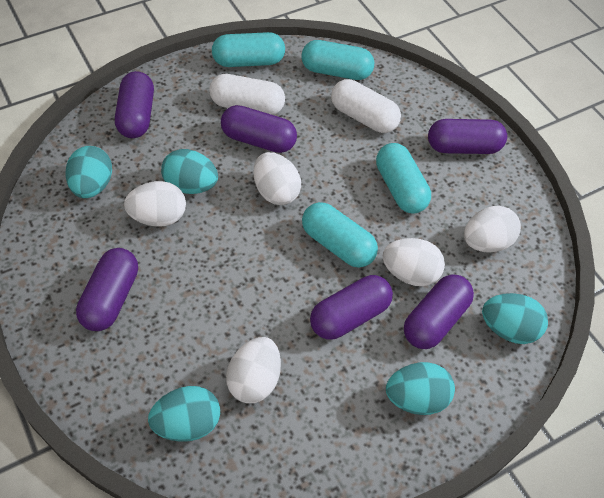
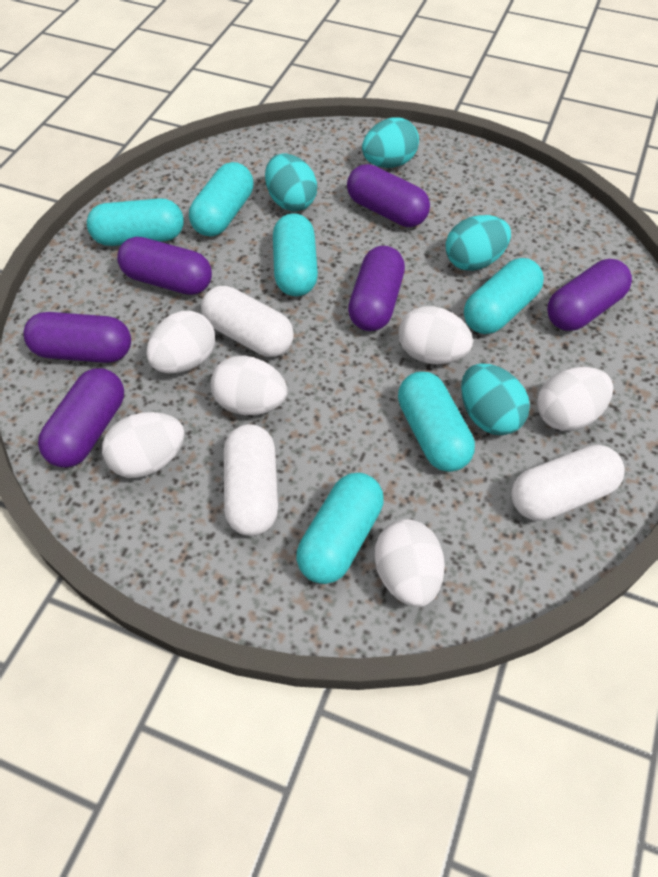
turquoise capsule: 4 -> 6
turquoise egg: 5 -> 4
white capsule: 2 -> 3
white egg: 5 -> 6

